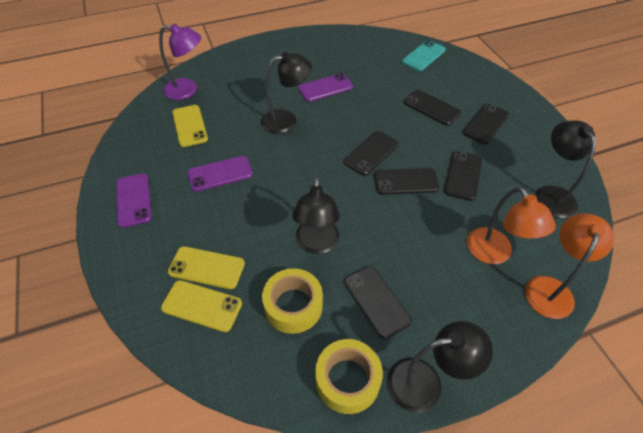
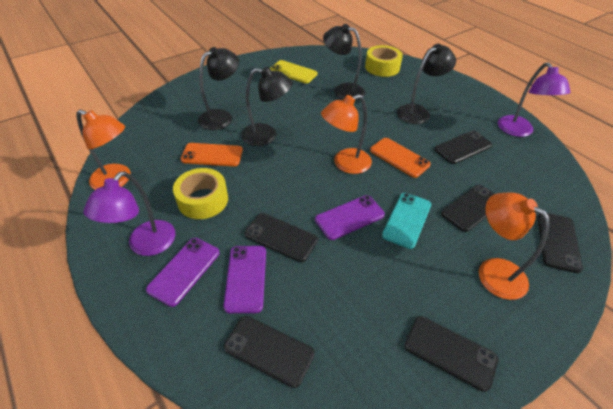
orange lamp: 2 -> 3
orange phone: 0 -> 2
purple lamp: 1 -> 2
yellow phone: 3 -> 1

